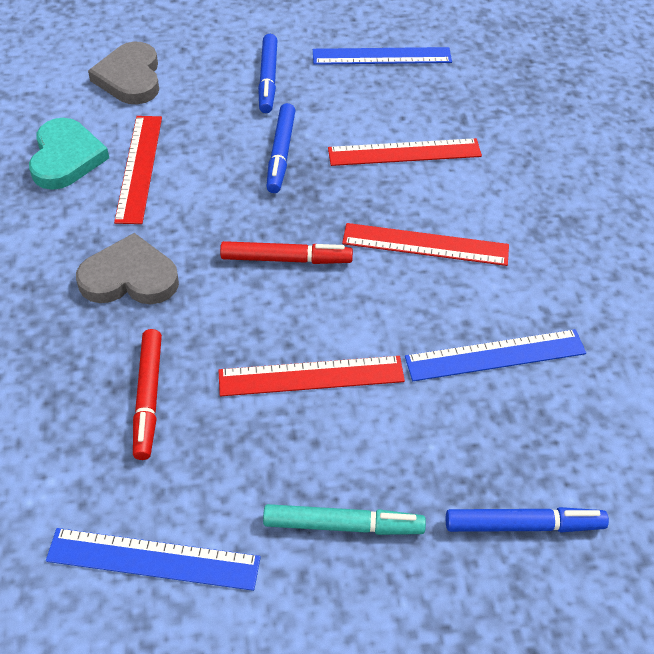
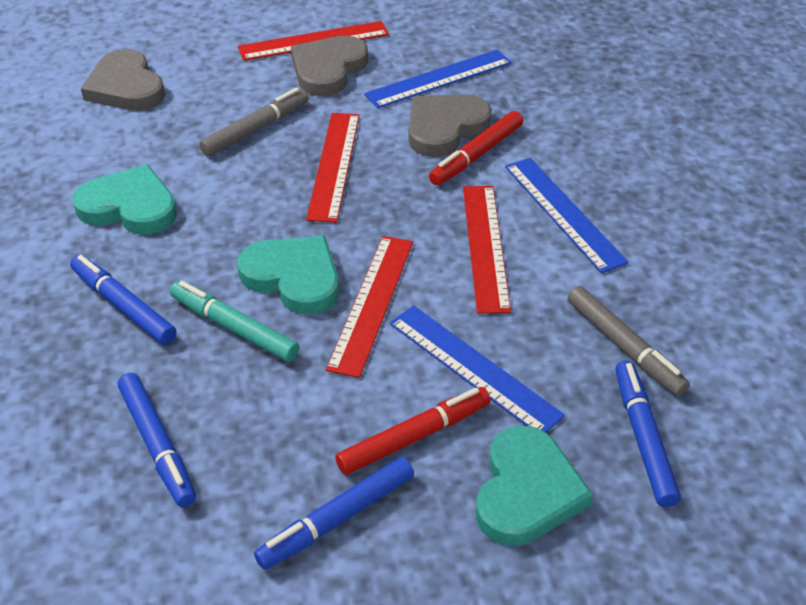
blue marker: 3 -> 4
grey heart: 2 -> 3
grey marker: 0 -> 2
turquoise heart: 1 -> 3

